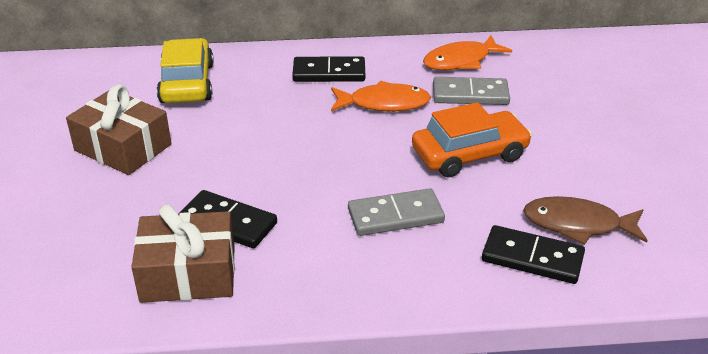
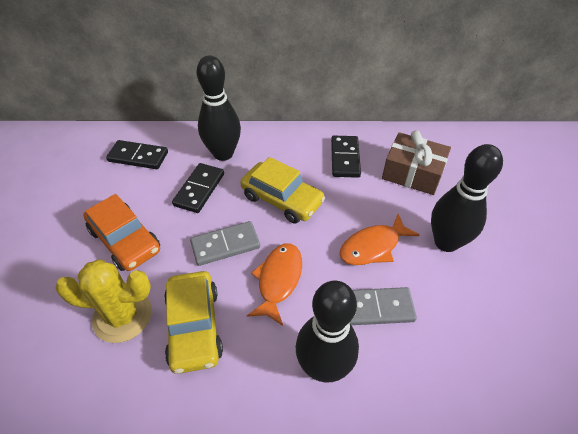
black bowling pin: 0 -> 3
brown fish: 1 -> 0
brown gift: 2 -> 1
yellow cactus: 0 -> 1
yellow car: 1 -> 2

